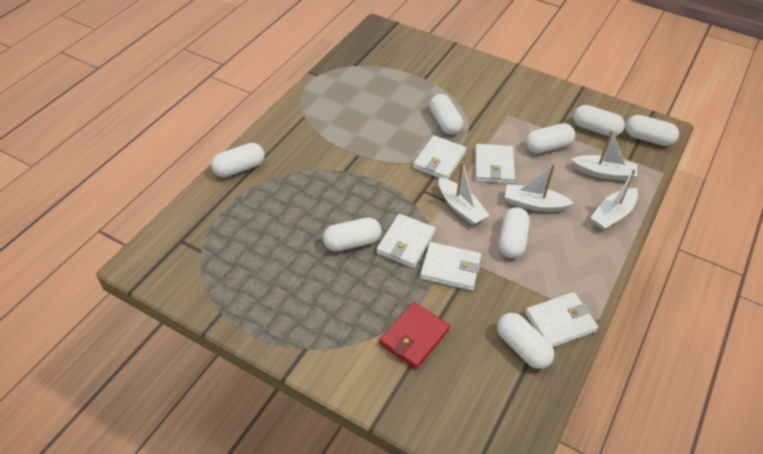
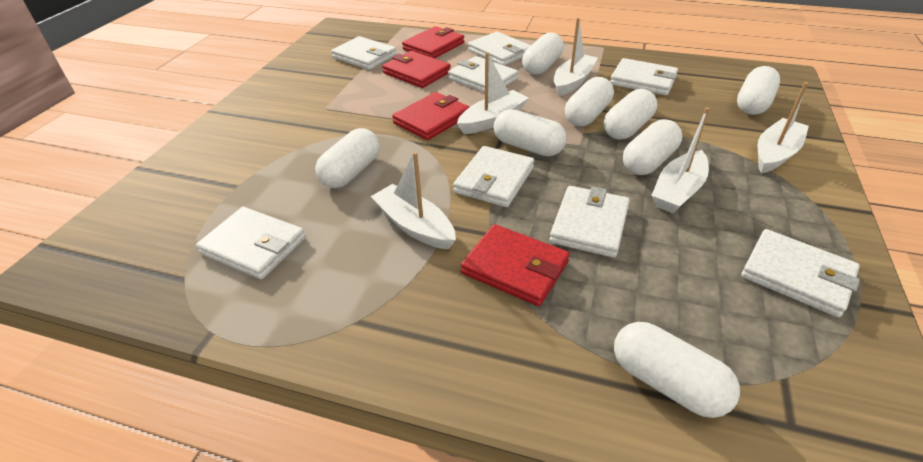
red wallet: 1 -> 4
white boat: 4 -> 5
white wallet: 5 -> 8

